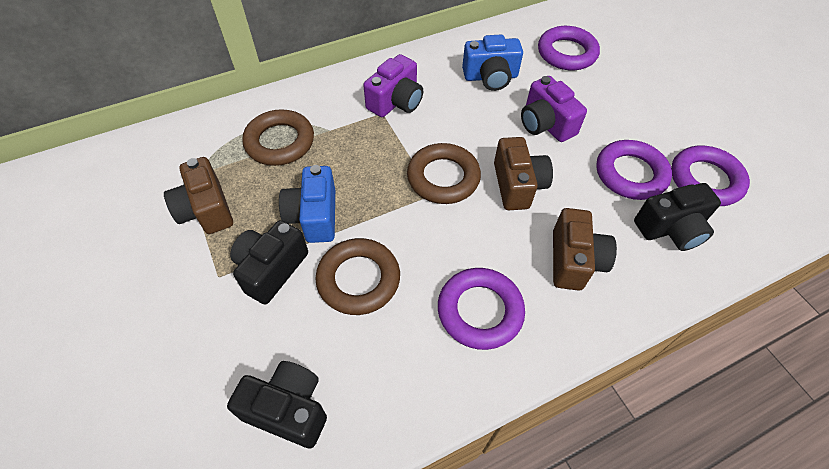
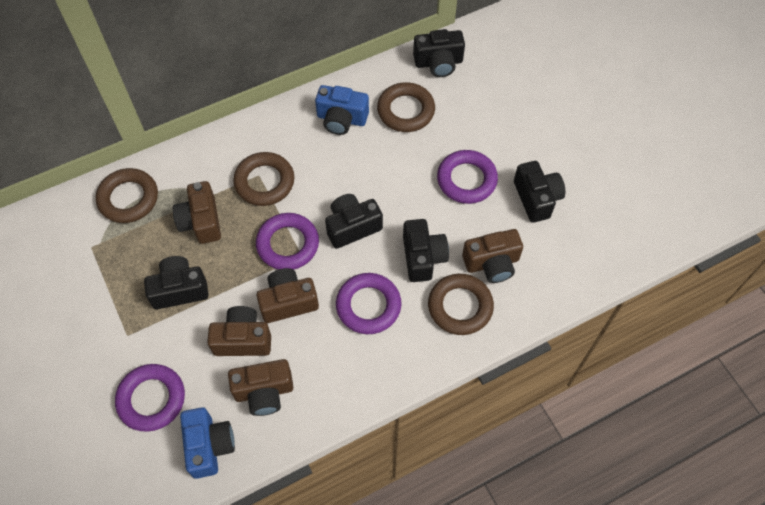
black camera: 3 -> 5
brown camera: 3 -> 5
brown ring: 3 -> 4
purple camera: 2 -> 0

